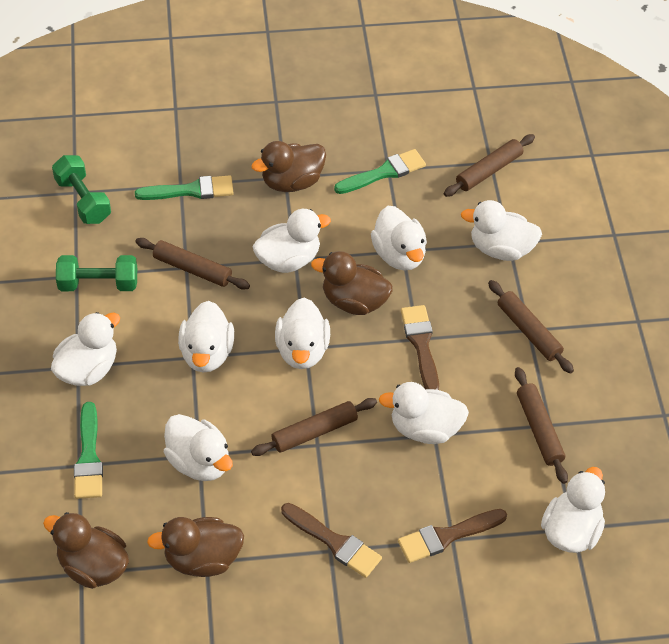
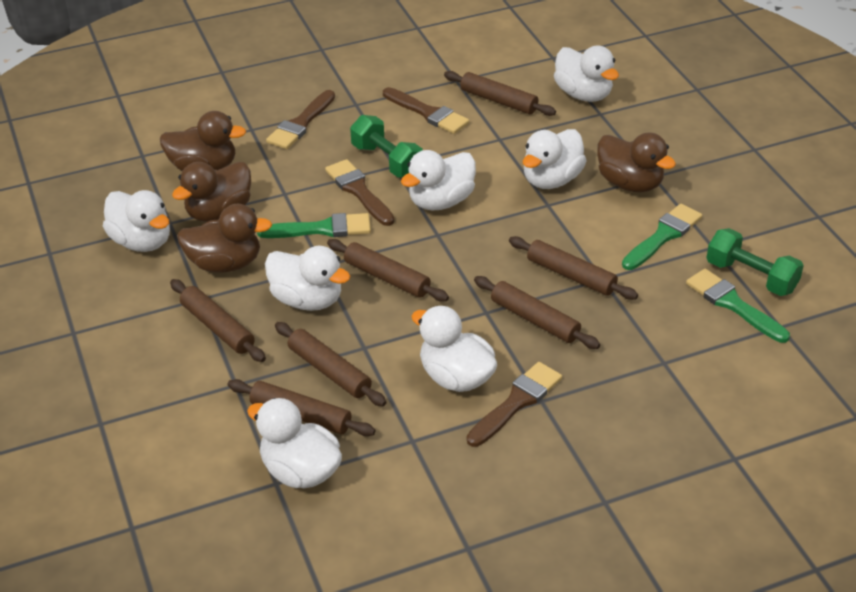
brown brush: 3 -> 4
brown rolling pin: 5 -> 7
white duck: 9 -> 7

